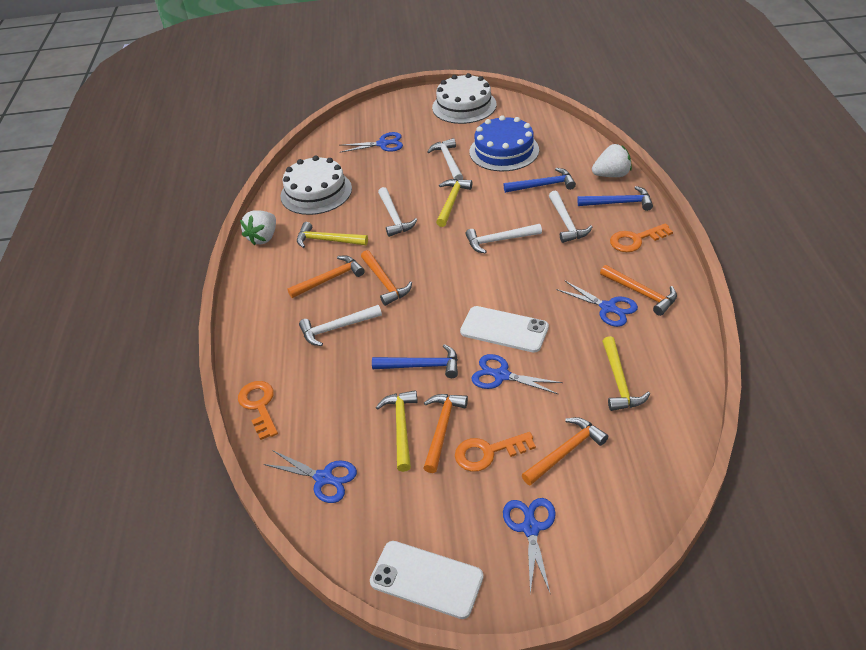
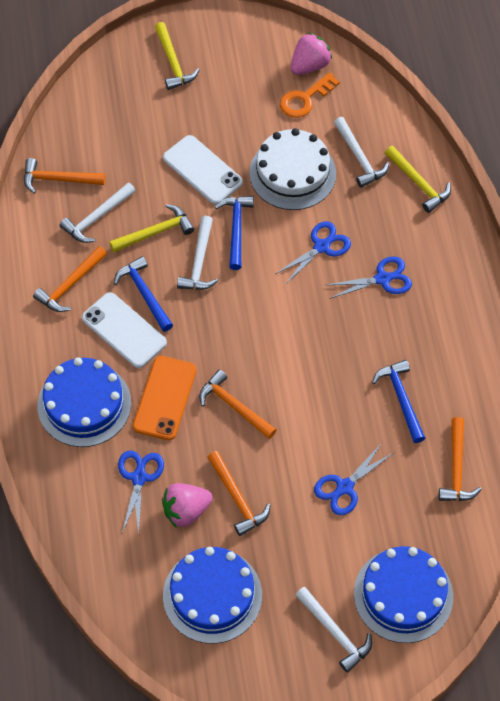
blue cake: 1 -> 3
blue scissors: 5 -> 4
orange key: 3 -> 1
orange phone: 0 -> 1
pink strawberry: 0 -> 2
white cake: 2 -> 1
white hammer: 5 -> 4
white strawberry: 2 -> 0
yellow hammer: 4 -> 3

